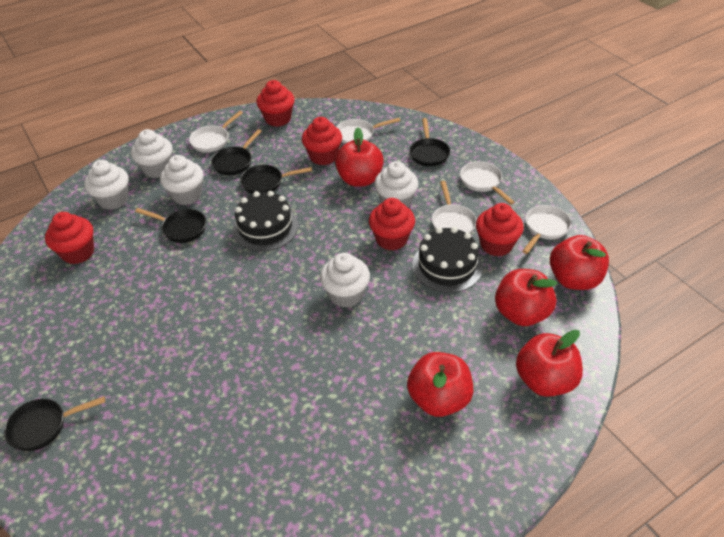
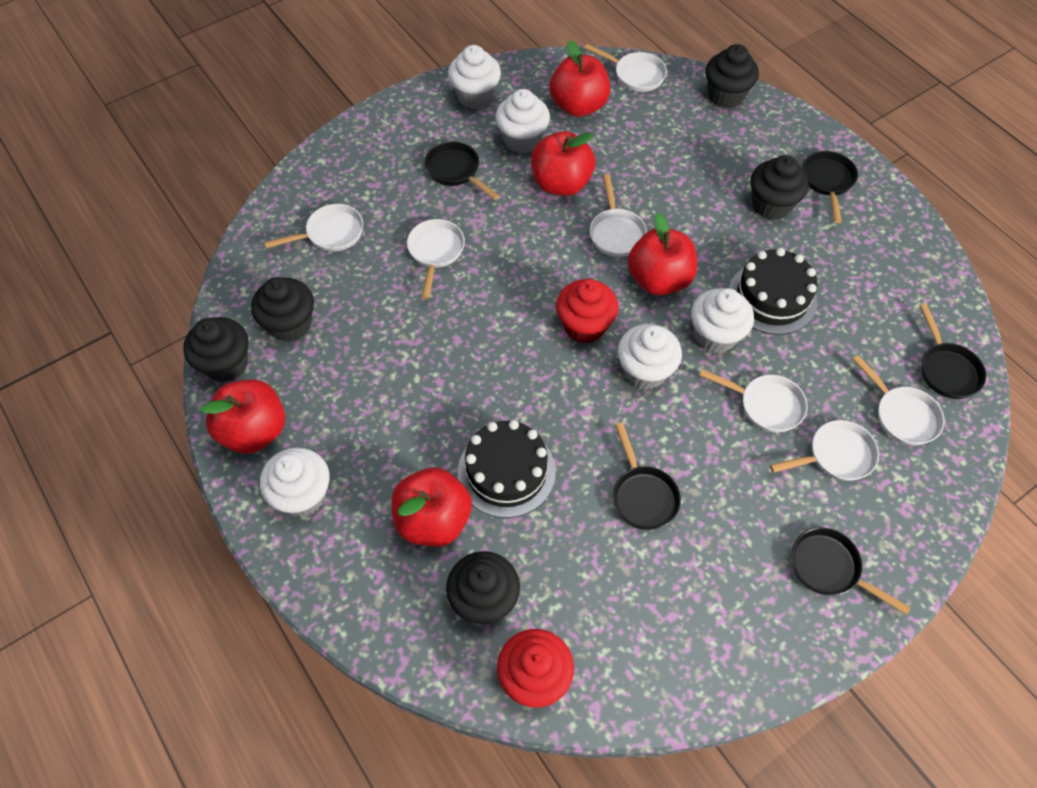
black cupcake: 0 -> 5
red cupcake: 5 -> 2
white pan: 5 -> 7

